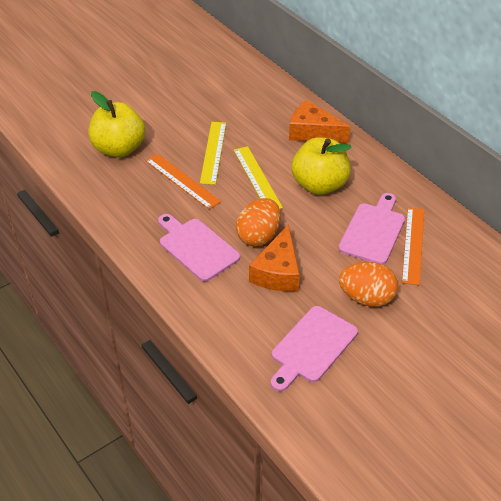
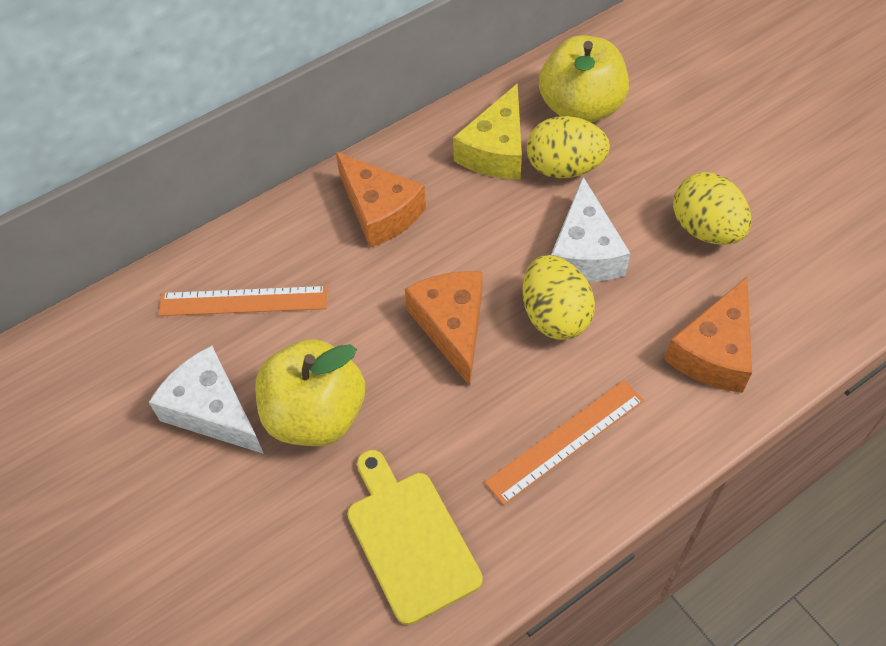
orange cheese: 2 -> 3
orange egg: 2 -> 0
pink cutting board: 3 -> 0
white cheese: 0 -> 2
yellow cheese: 0 -> 1
yellow cutting board: 0 -> 1
yellow egg: 0 -> 3
yellow ruler: 2 -> 0

